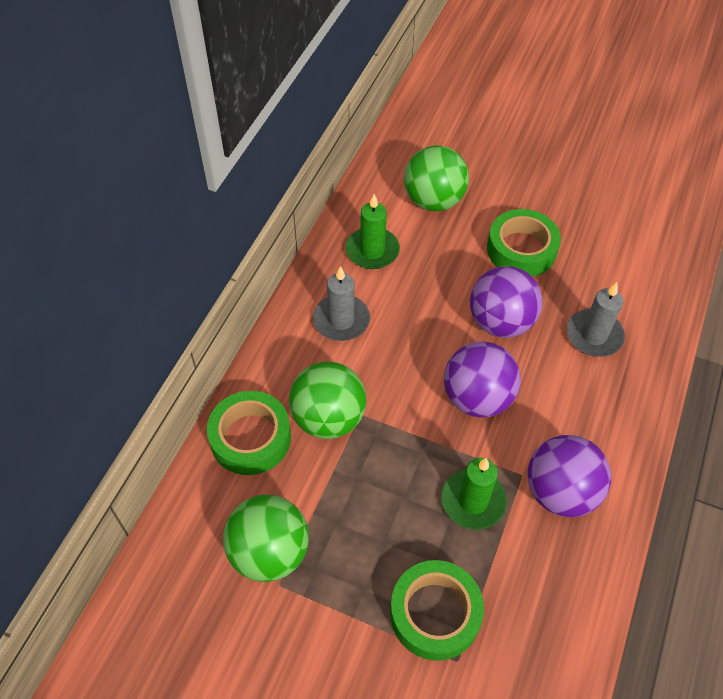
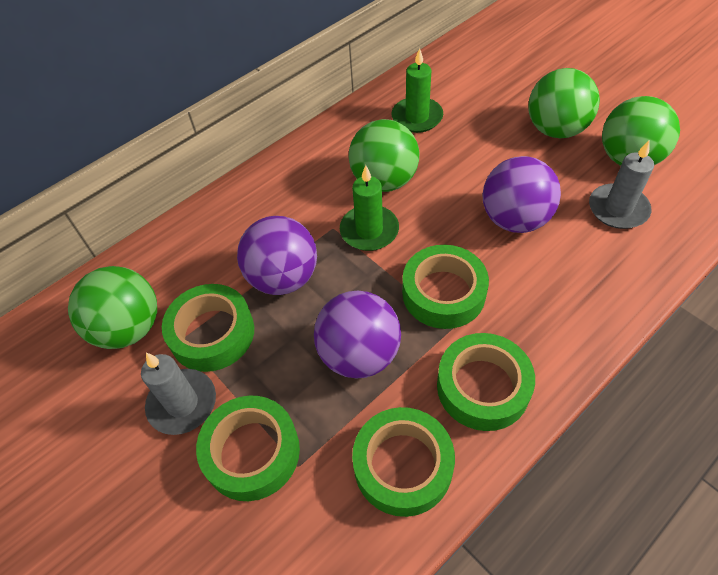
green ball: 3 -> 4
green tape: 3 -> 5

